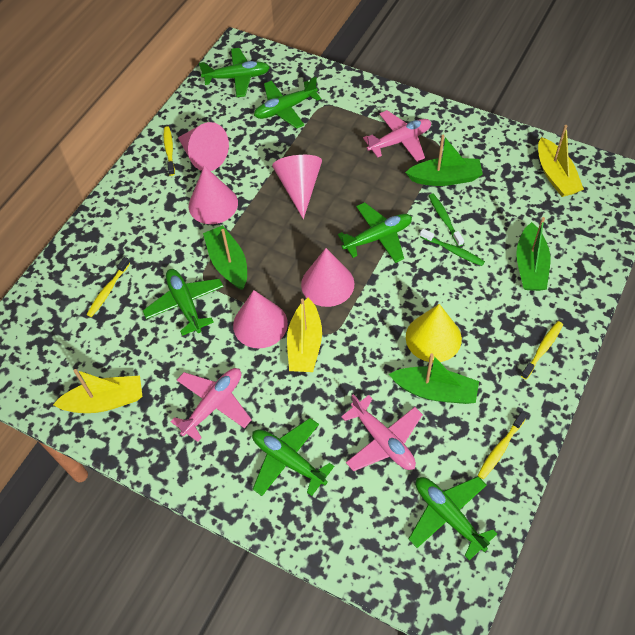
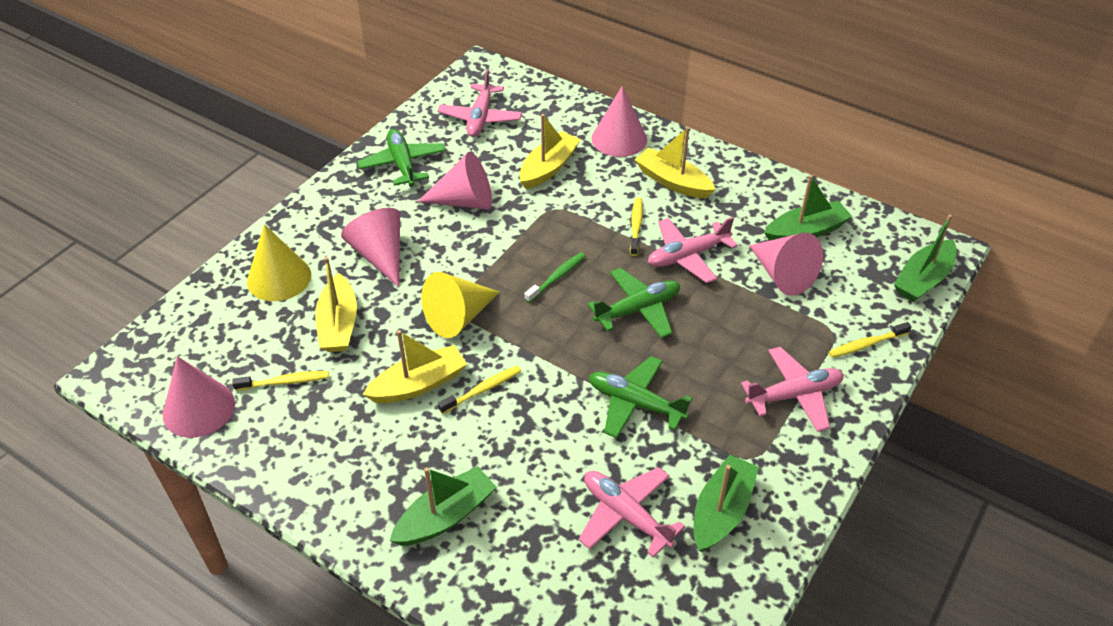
green plane: 6 -> 3
green toothbrush: 2 -> 1
pink plane: 3 -> 4
yellow boat: 3 -> 4
yellow cone: 1 -> 2

